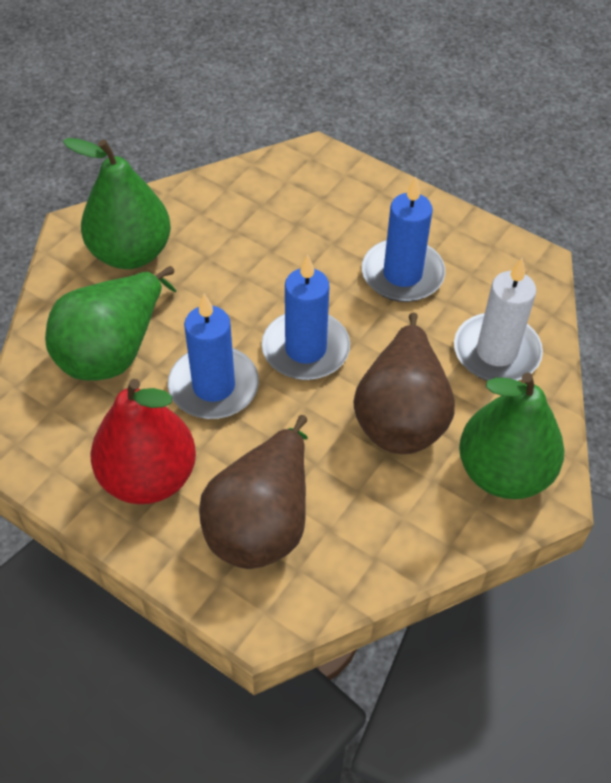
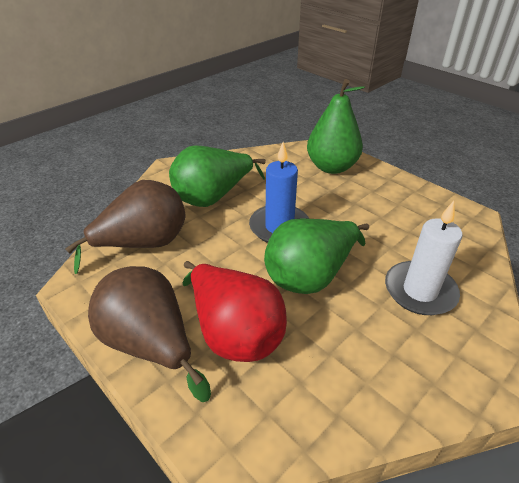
blue candle: 3 -> 1

